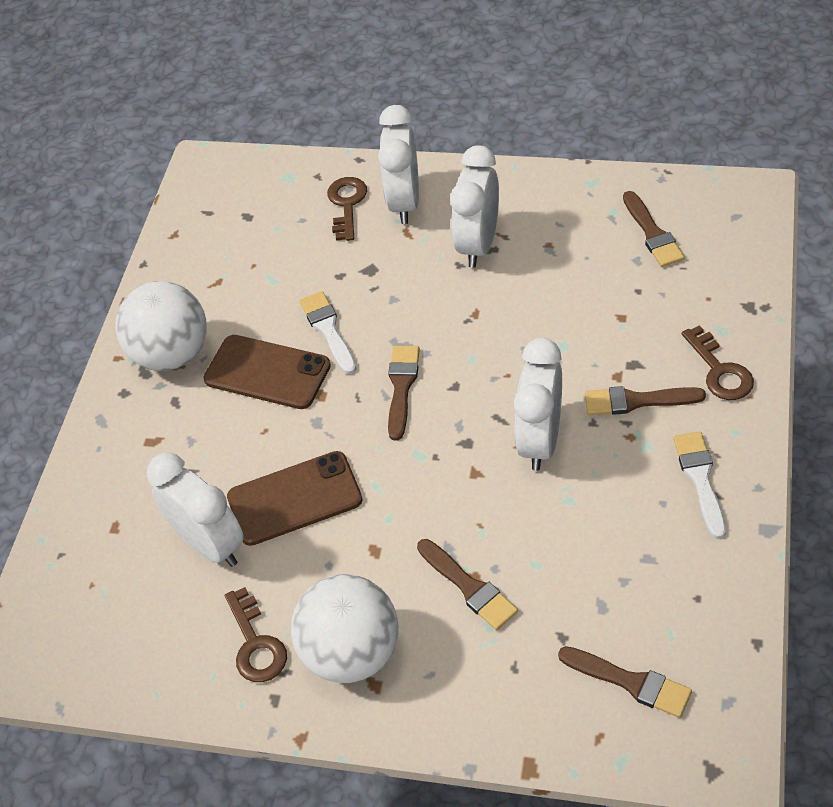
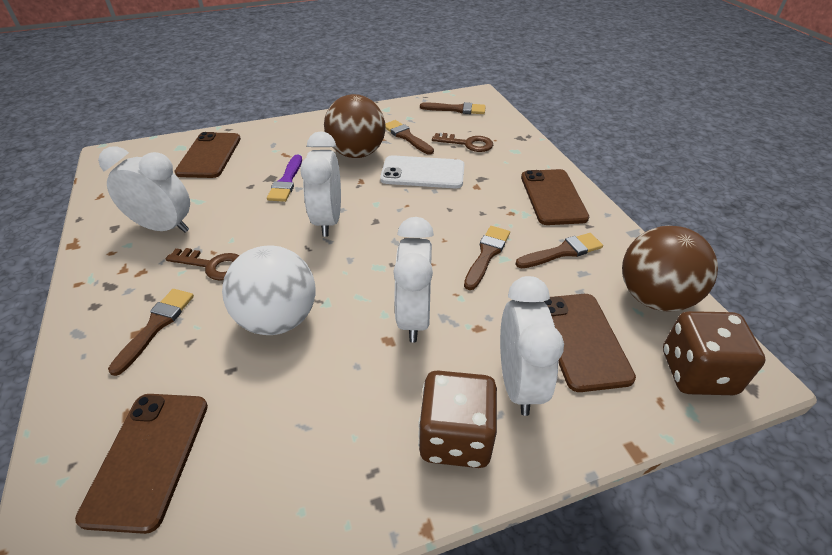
brown ball: 0 -> 2
brown dice: 0 -> 2
brown key: 3 -> 2
brown phone: 2 -> 4
purple brush: 0 -> 1
white ball: 2 -> 1
white brush: 2 -> 0
white phone: 0 -> 1

